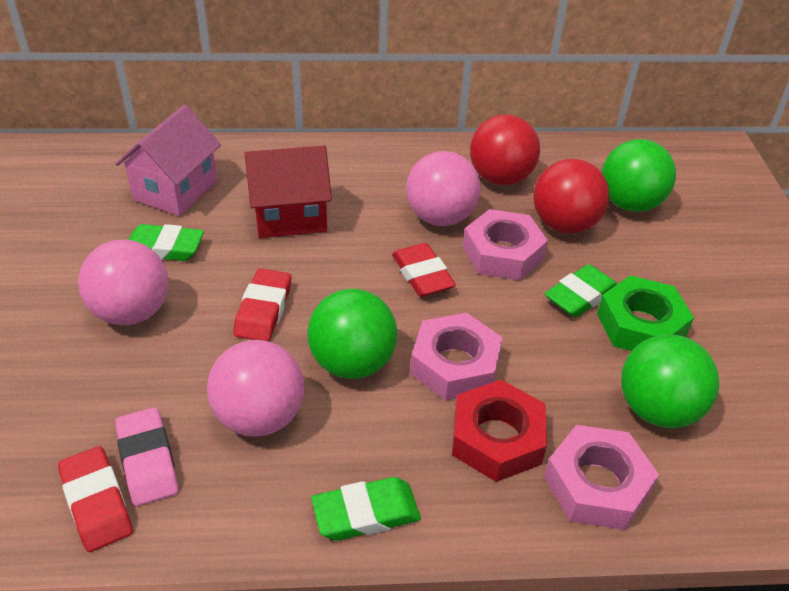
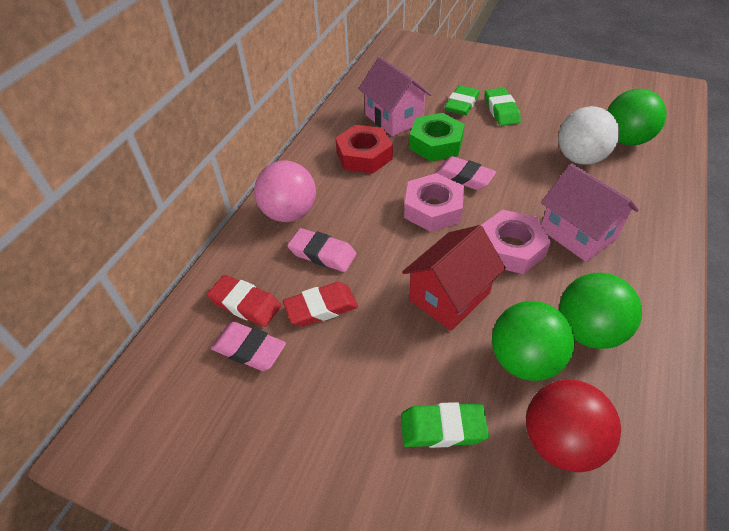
pink ball: 3 -> 1
pink eraser: 1 -> 3
pink house: 1 -> 2
pink nut: 3 -> 2
red ball: 2 -> 1
red eraser: 3 -> 2
white ball: 0 -> 1

